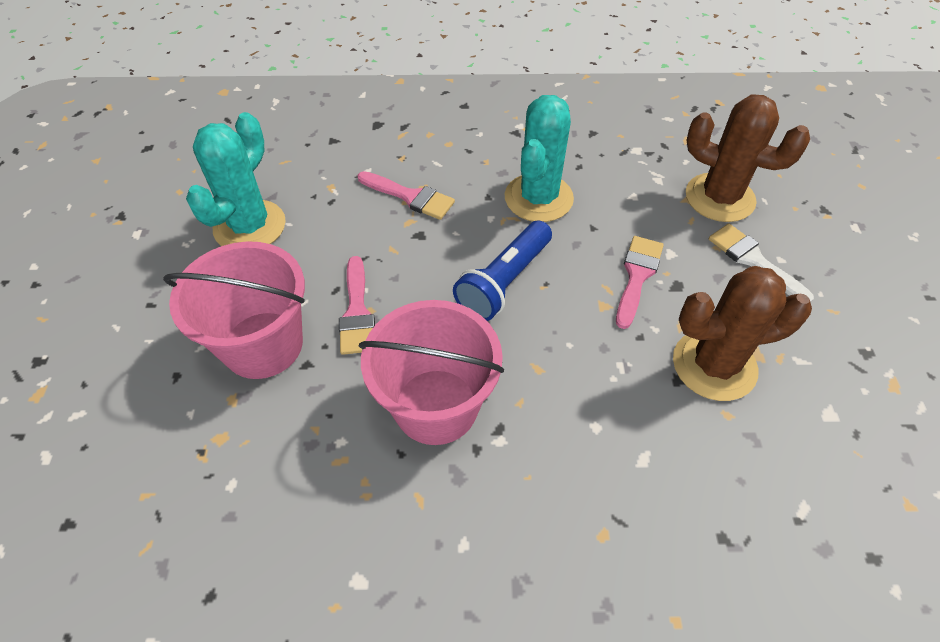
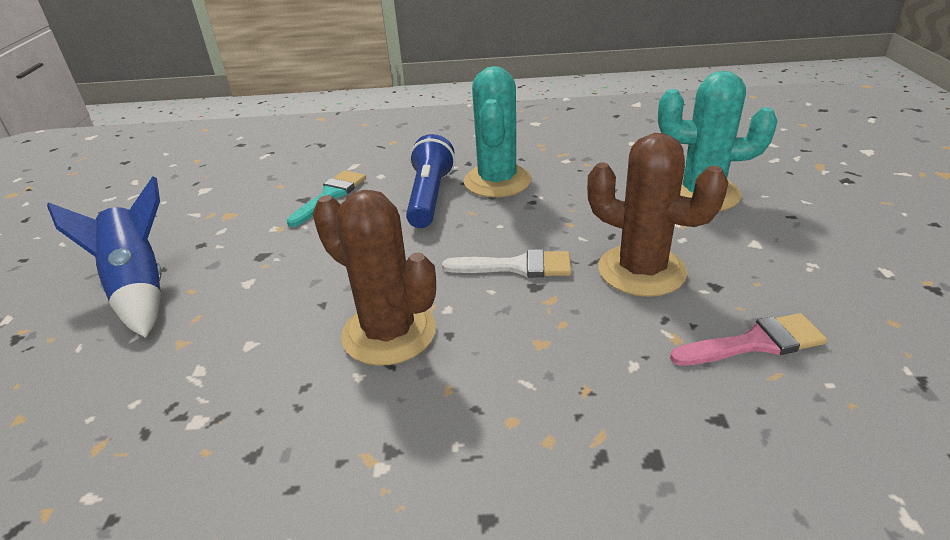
blue rocket: 0 -> 1
pink brush: 3 -> 1
pink bucket: 2 -> 0
turquoise brush: 0 -> 1

